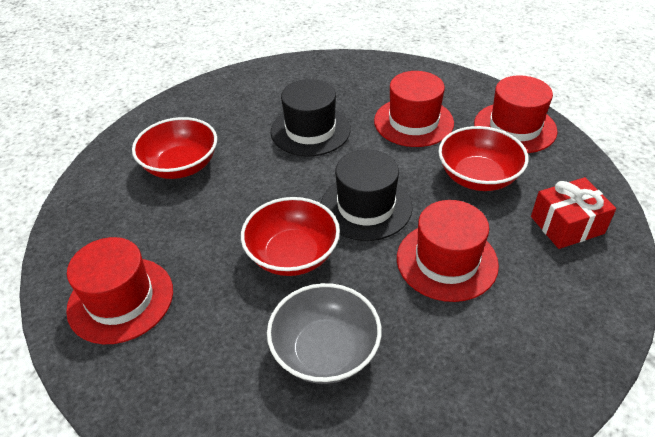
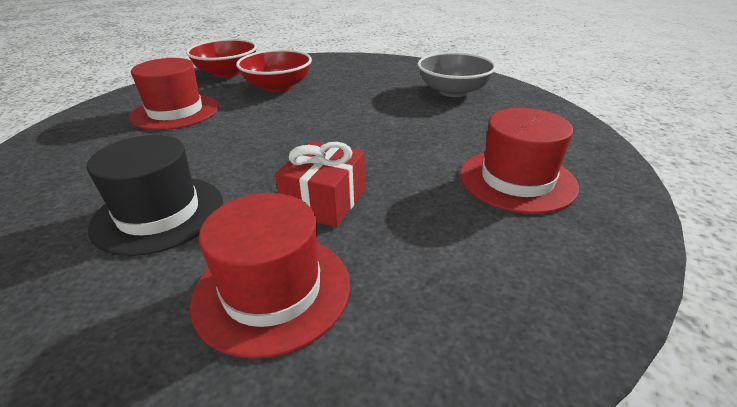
black hat: 2 -> 1
red bowl: 3 -> 2
red hat: 4 -> 3

